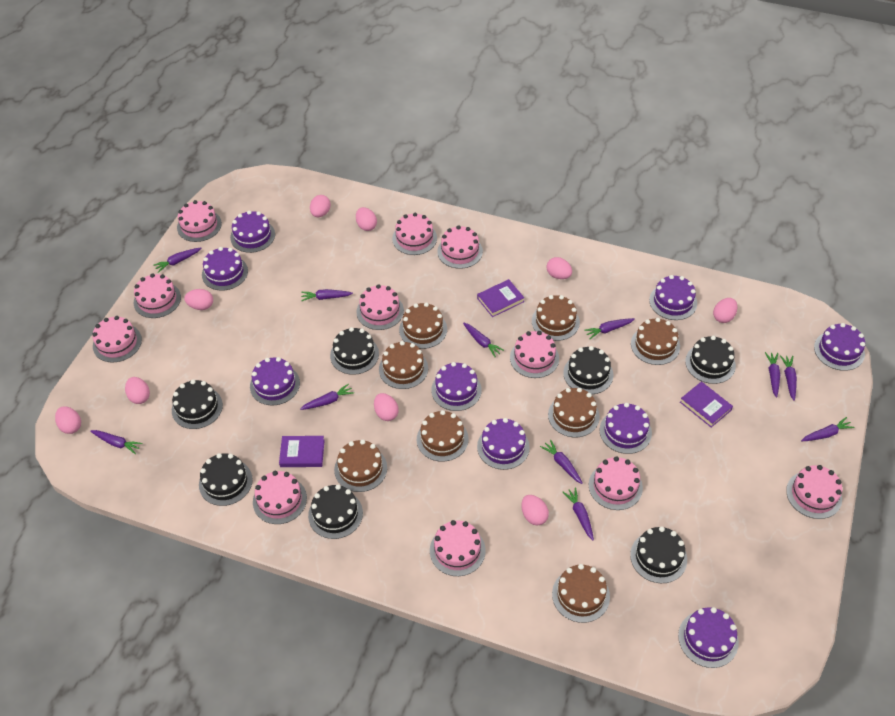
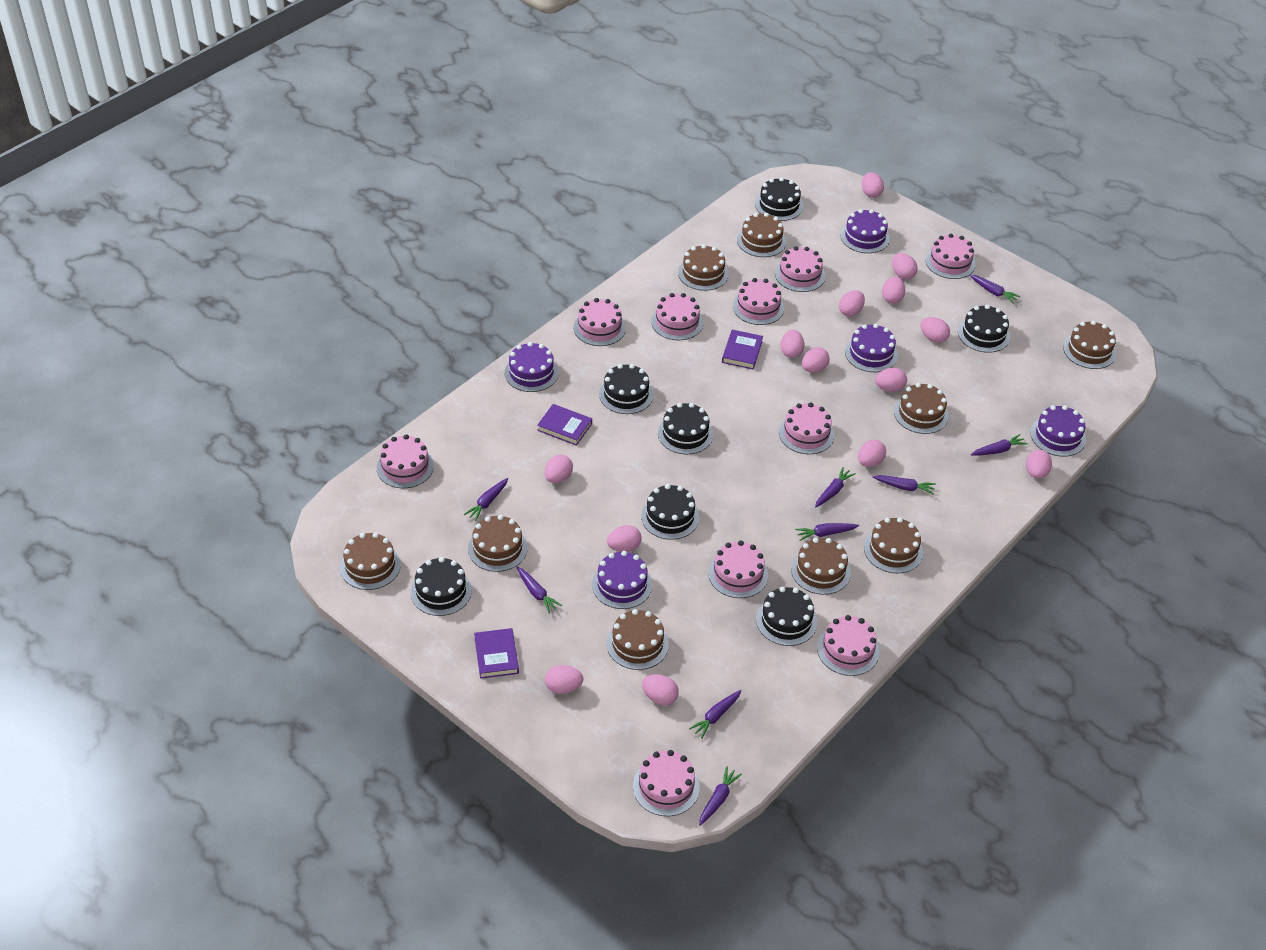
brown cake: 8 -> 9
pink cake: 11 -> 10
pink egg: 9 -> 14
purple cake: 9 -> 5
purple carrot: 11 -> 9

